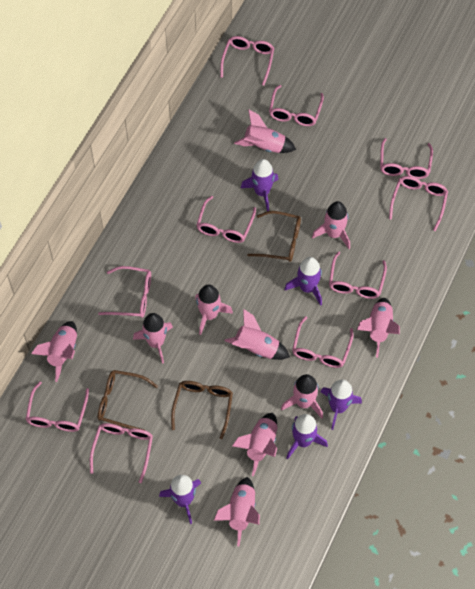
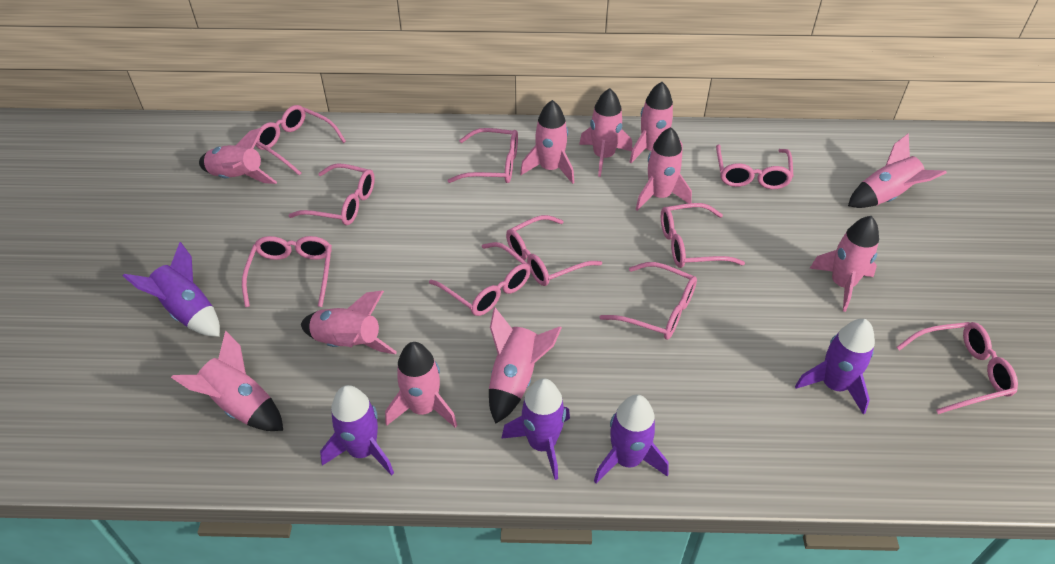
brown glasses: 3 -> 0
pink rocket: 10 -> 11

